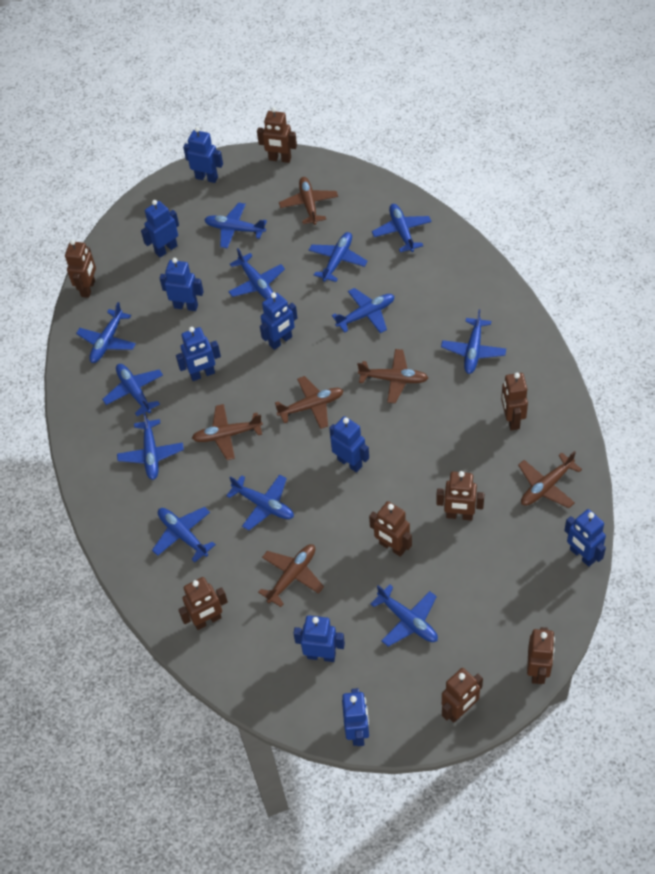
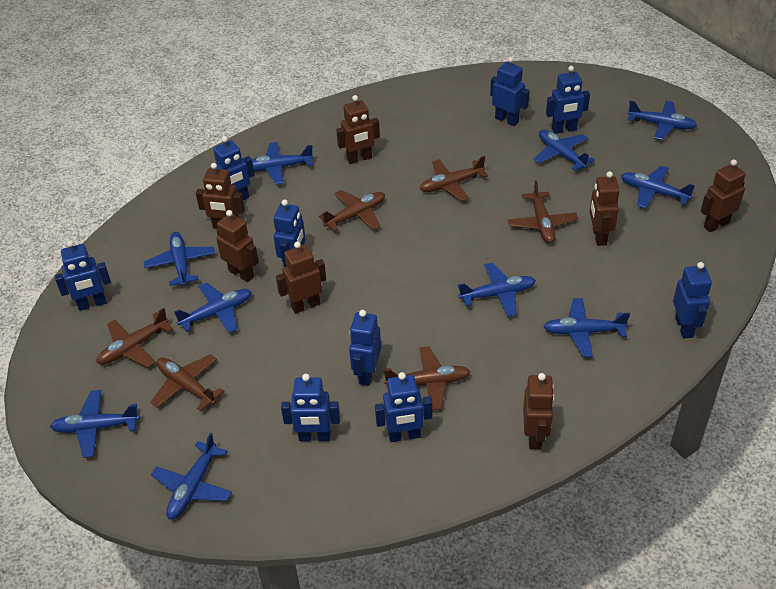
blue plane: 12 -> 10
brown robot: 8 -> 7

